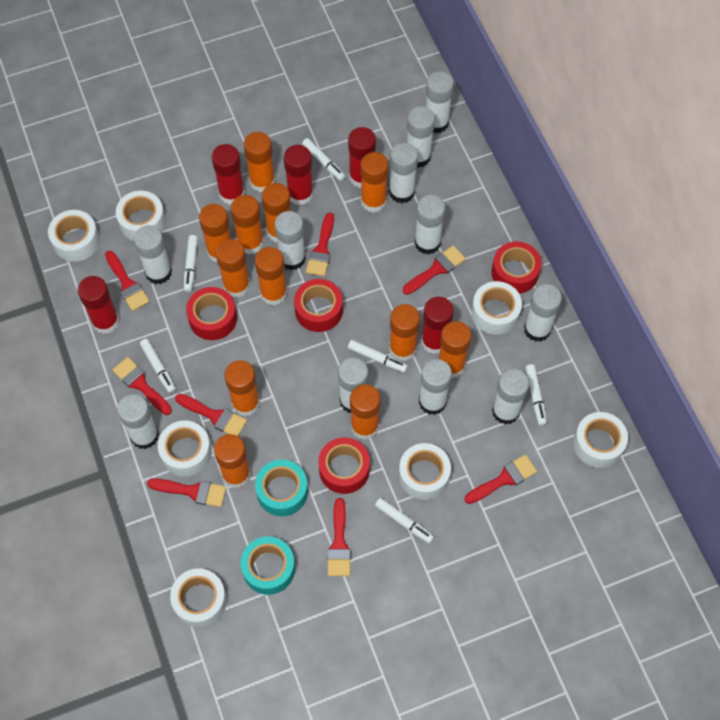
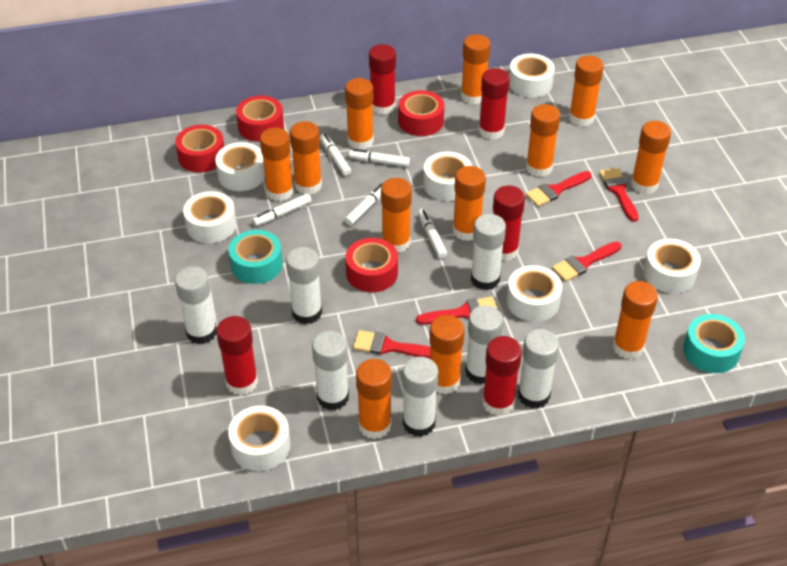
red brush: 8 -> 5
white glue stick: 11 -> 7
white marker: 6 -> 5

